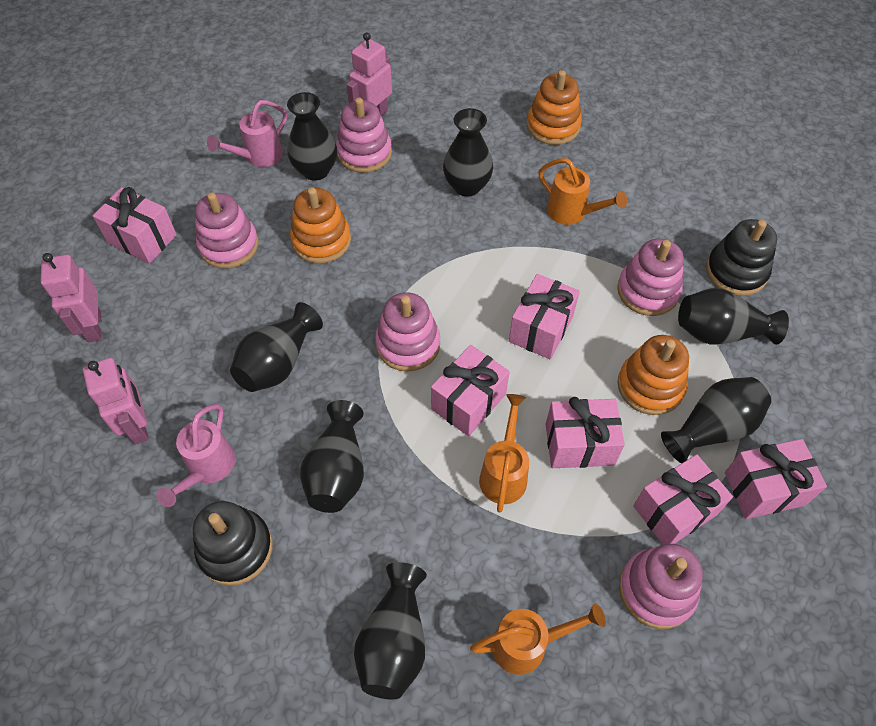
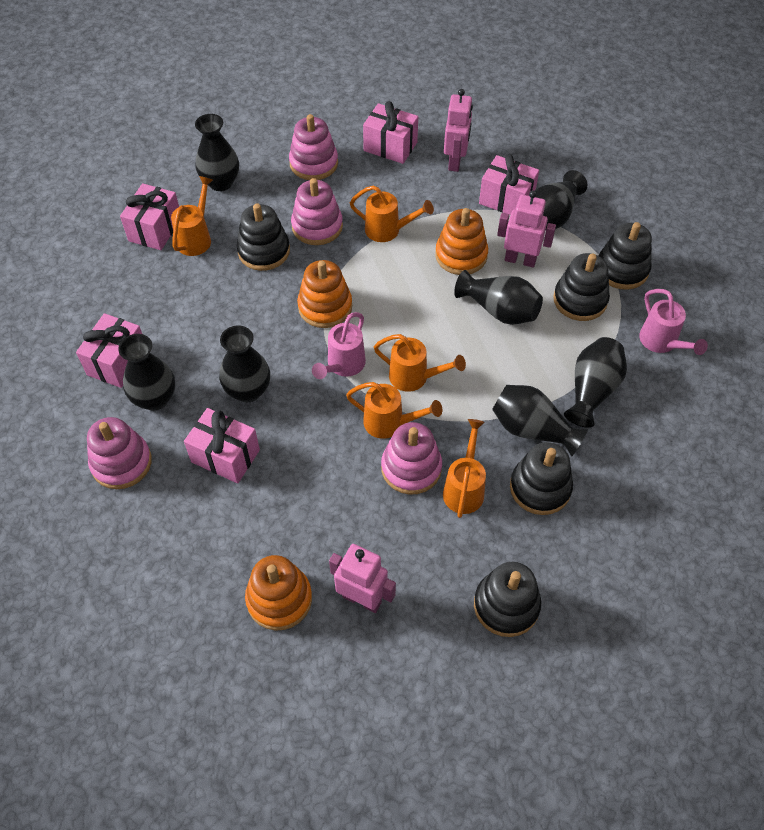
black stacking toy: 2 -> 5
orange watering can: 3 -> 5
pink gift: 6 -> 5
pink stacking toy: 5 -> 4

